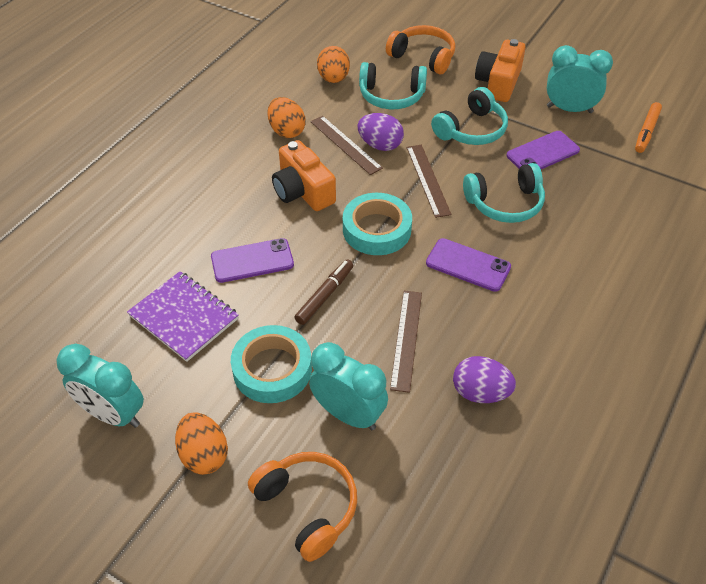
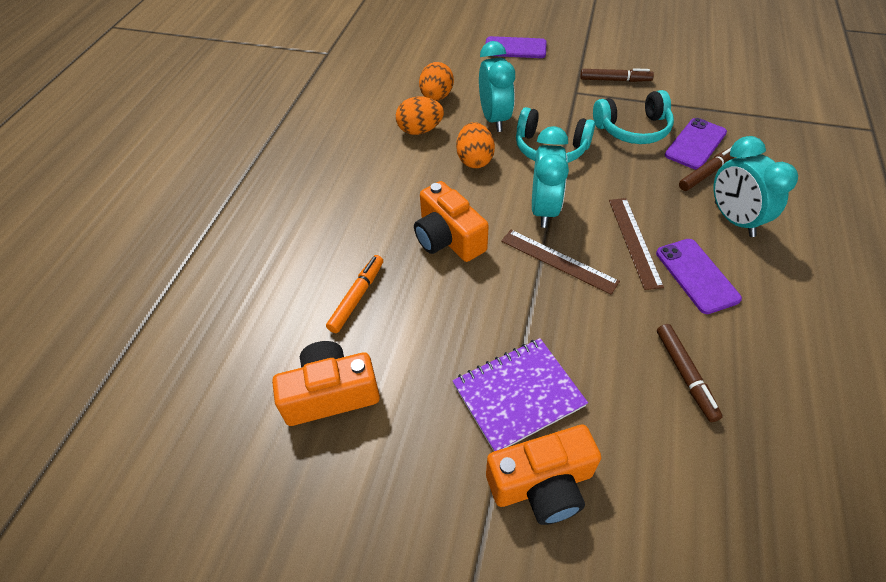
brown marker: 1 -> 3
brown ruler: 3 -> 2
orange camera: 2 -> 3
orange headphones: 2 -> 0
purple egg: 2 -> 0
turquoise headphones: 3 -> 2
turquoise tape: 2 -> 0

